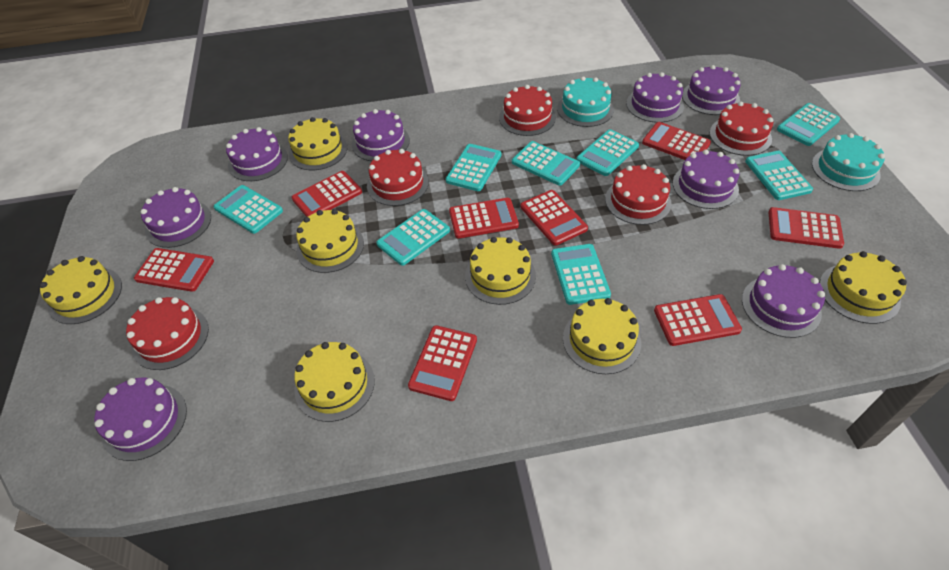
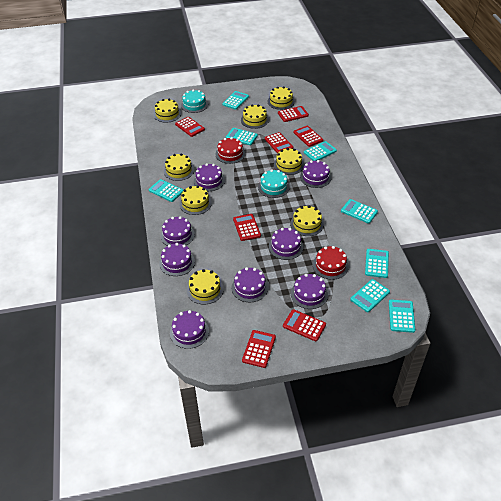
red cake: 5 -> 2
red calculator: 8 -> 7
yellow cake: 7 -> 8

